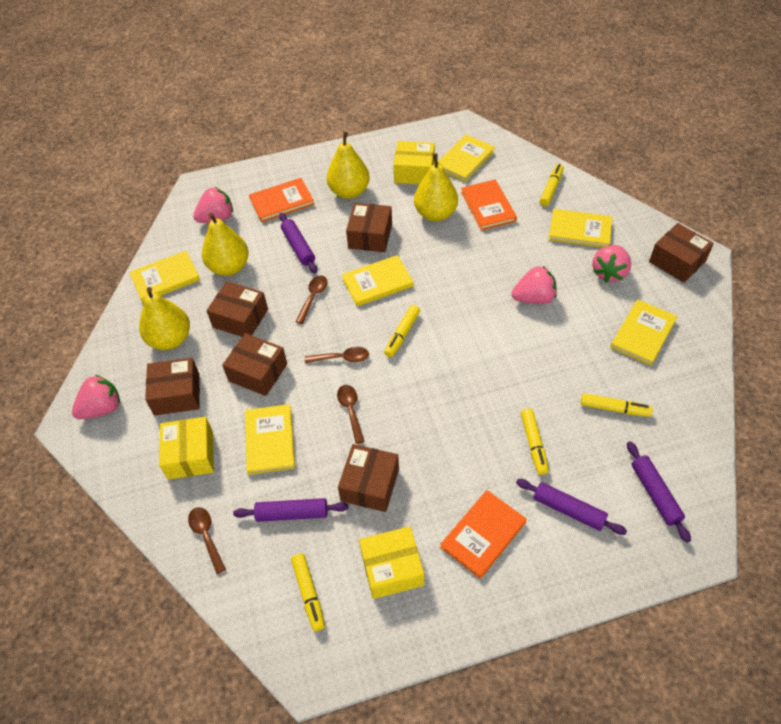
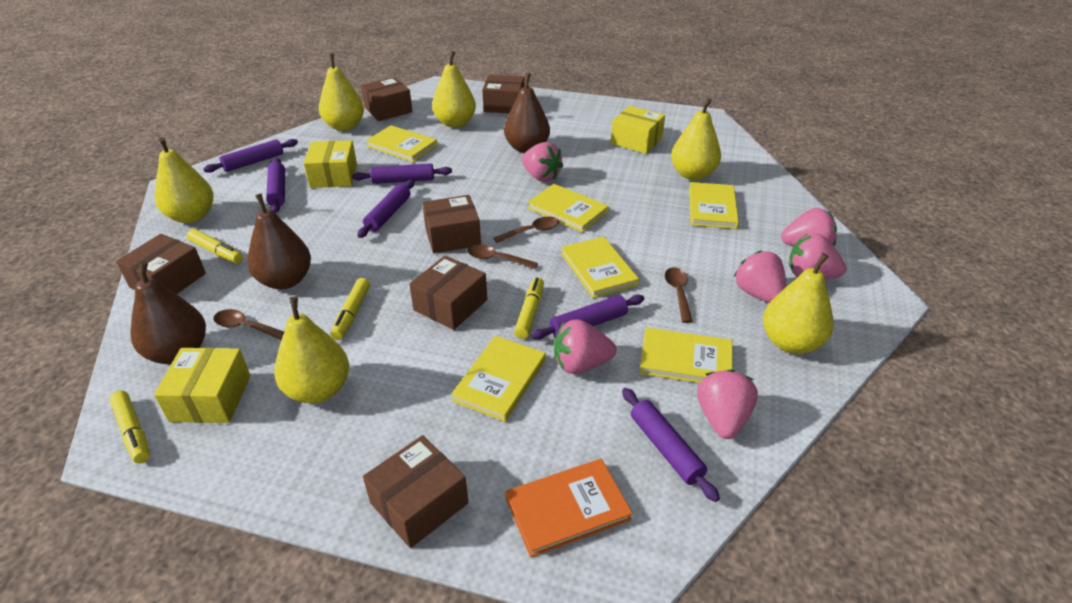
brown pear: 0 -> 3
orange book: 3 -> 1
pink strawberry: 4 -> 6
purple rolling pin: 4 -> 6
yellow marker: 5 -> 4
yellow pear: 4 -> 6

